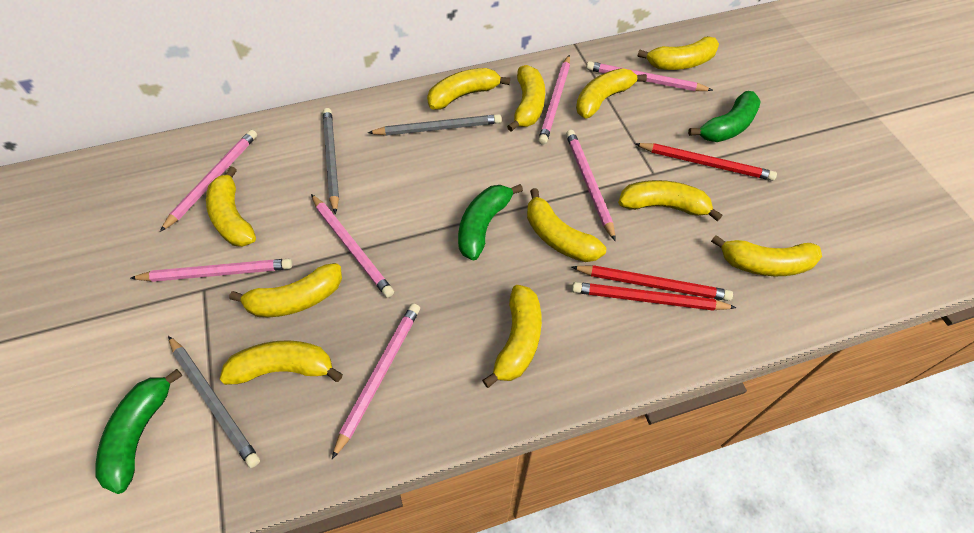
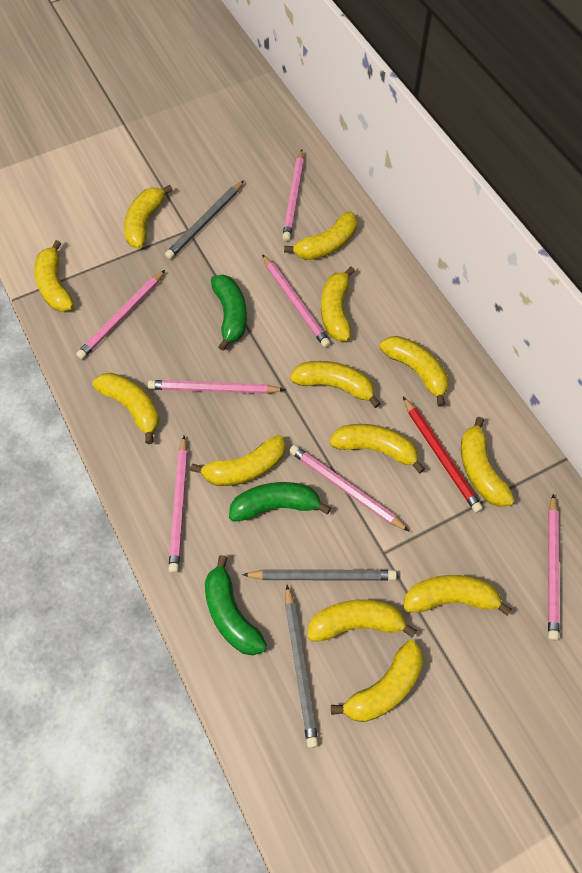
red pencil: 3 -> 1
yellow banana: 11 -> 13

